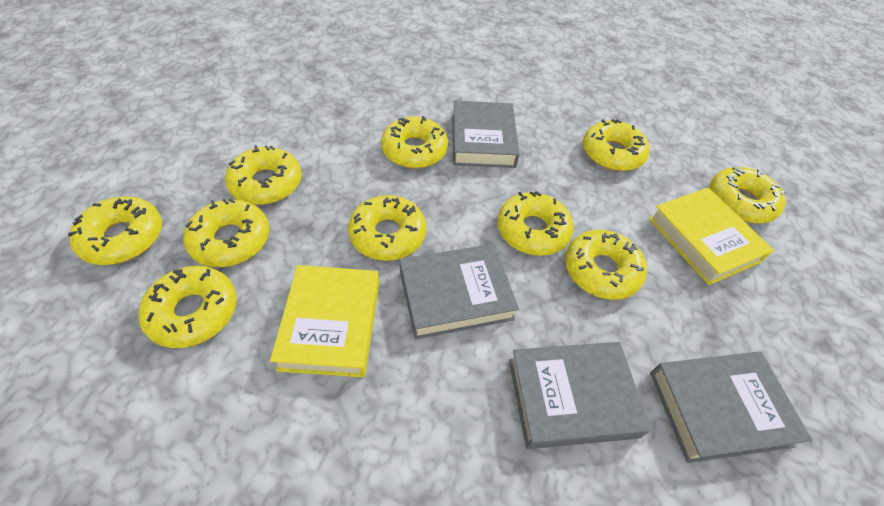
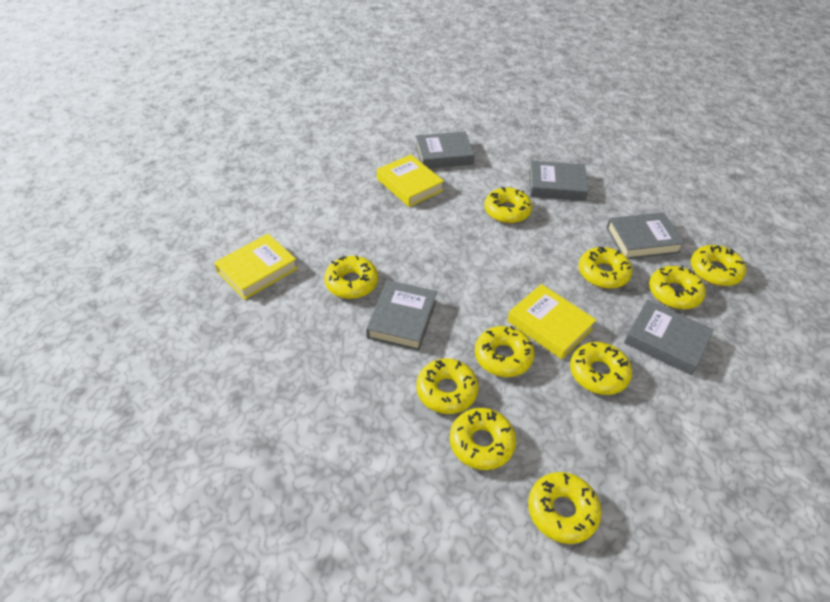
grey book: 4 -> 5
yellow book: 2 -> 3

